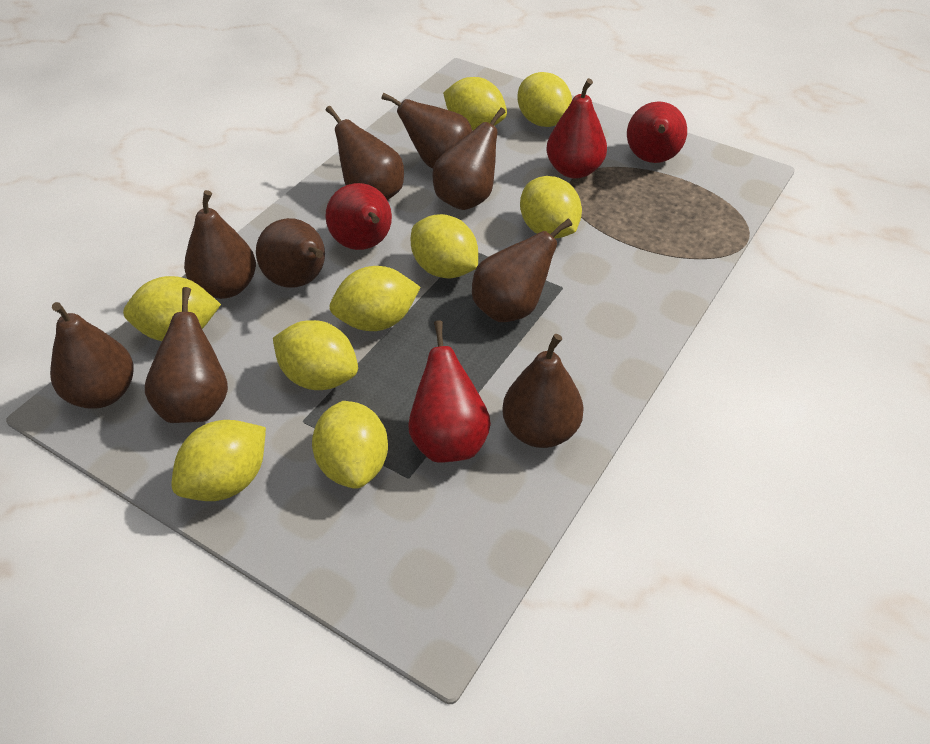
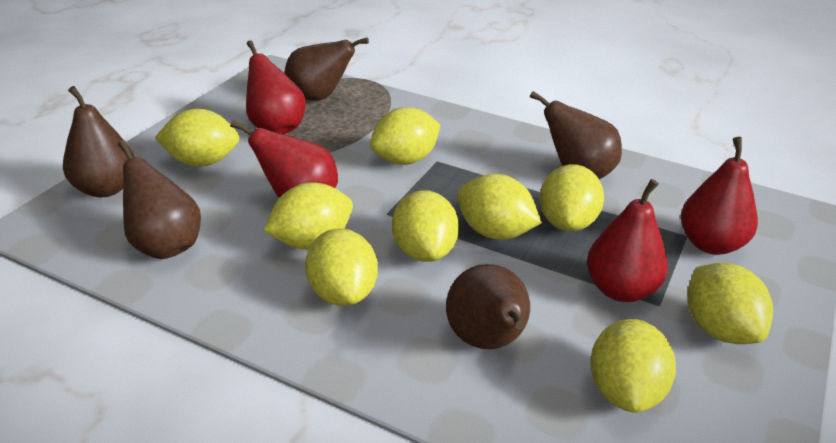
brown pear: 9 -> 5

